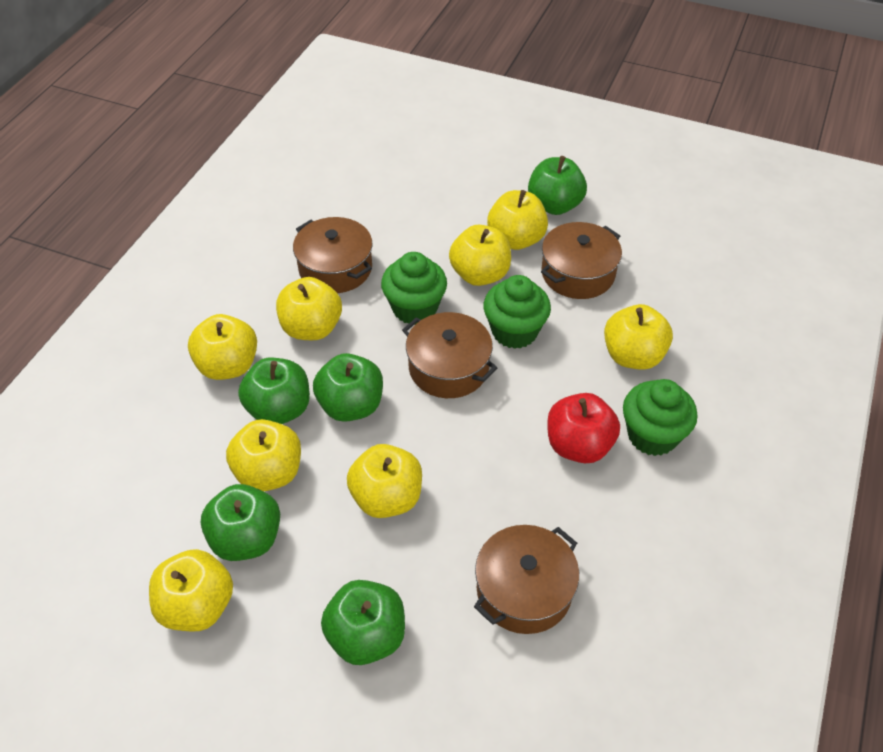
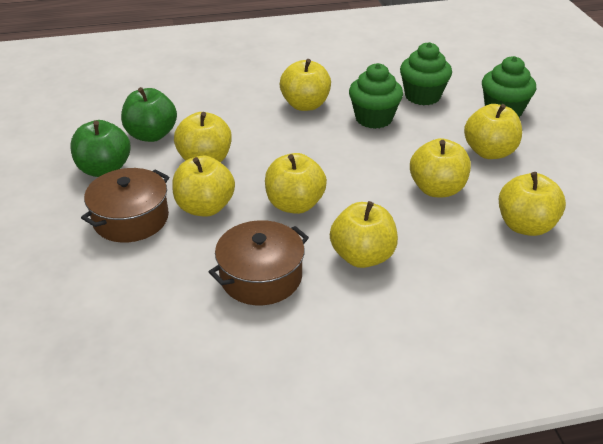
brown pot: 4 -> 2
green apple: 5 -> 2
red apple: 1 -> 0

